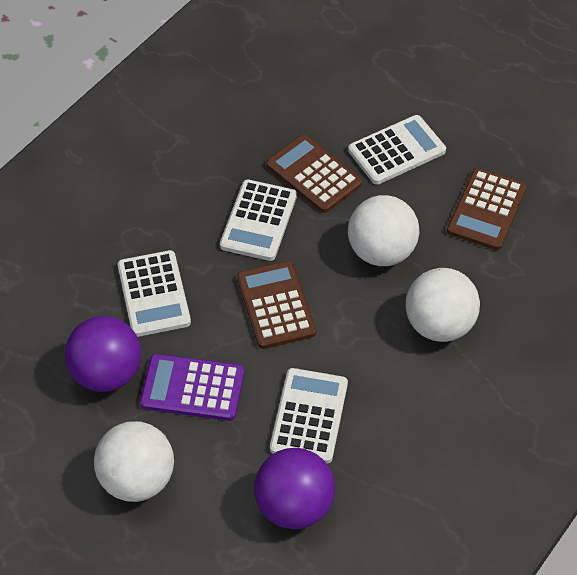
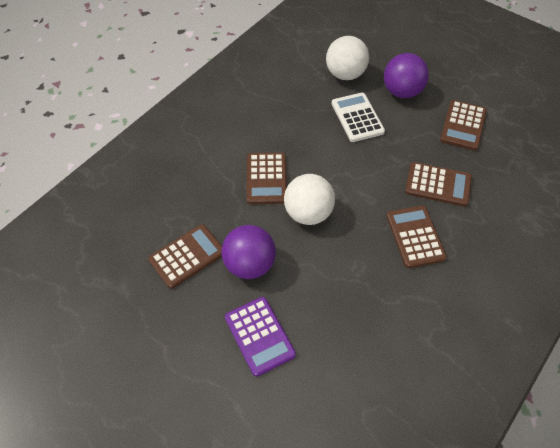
brown calculator: 3 -> 5
white ball: 3 -> 2
white calculator: 4 -> 1

